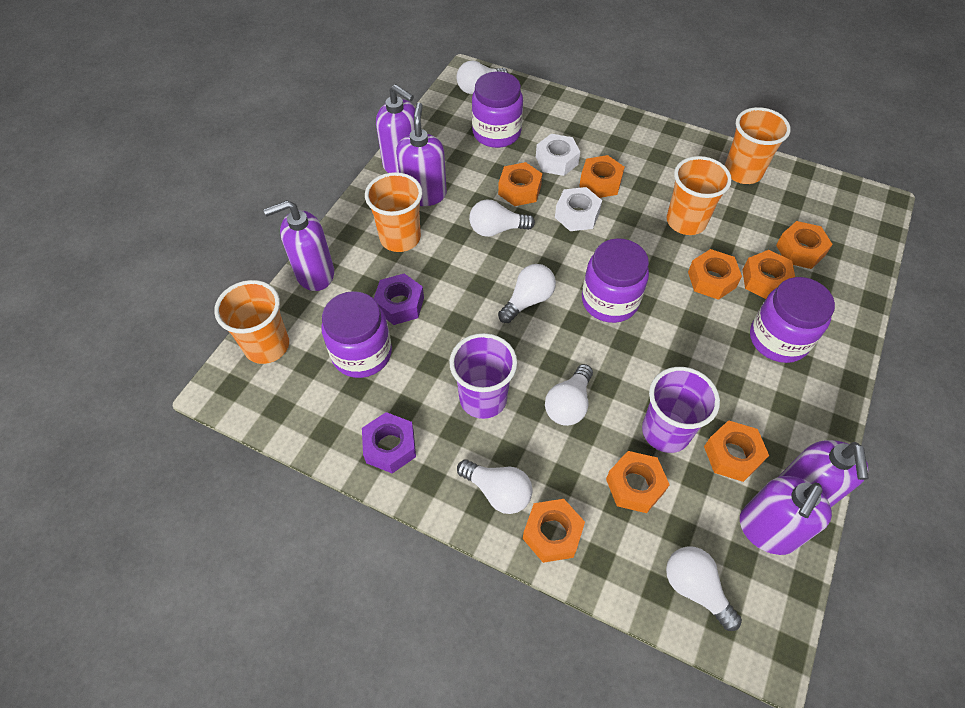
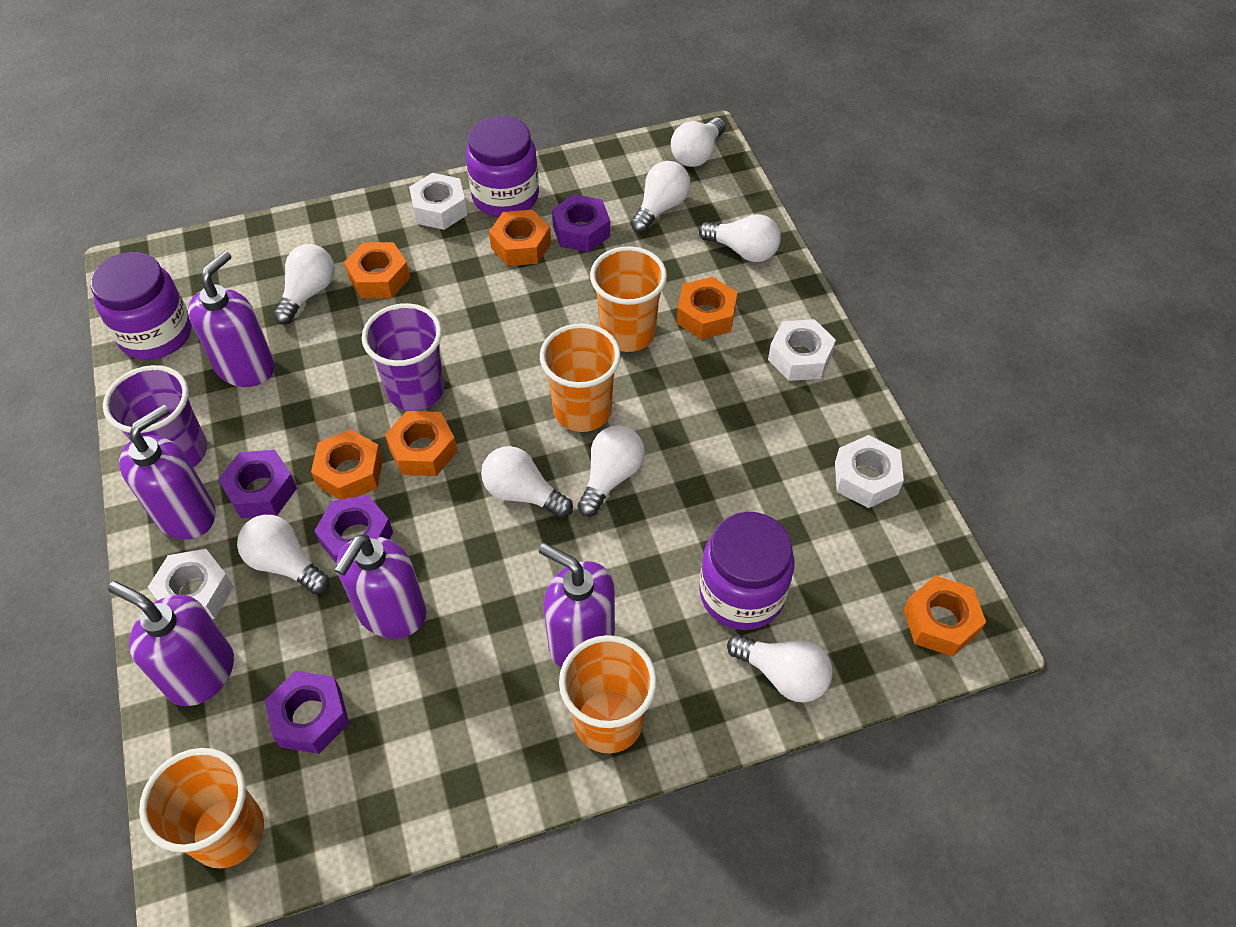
orange nut: 8 -> 6
purple jar: 4 -> 3
purple nut: 2 -> 4
white light bulb: 6 -> 8
white nut: 2 -> 4

